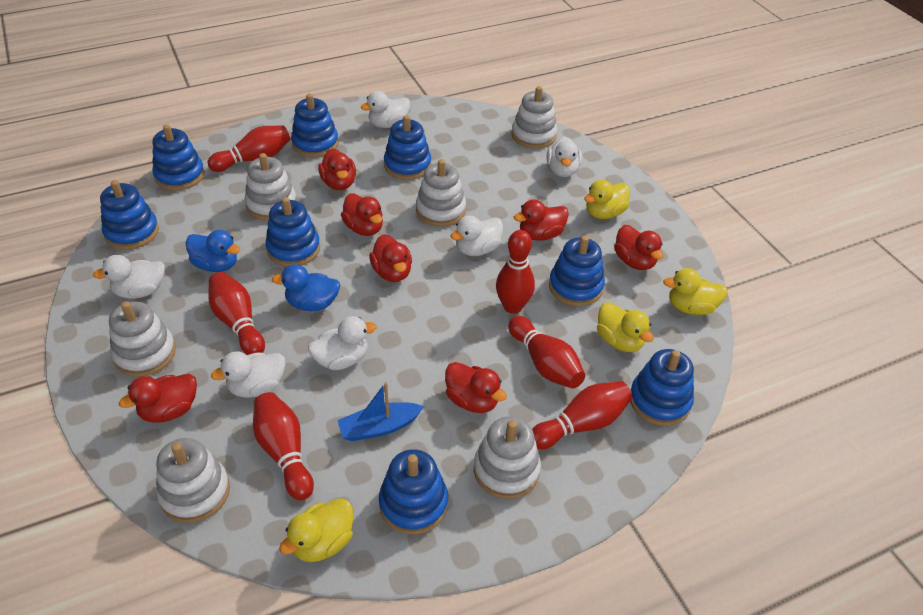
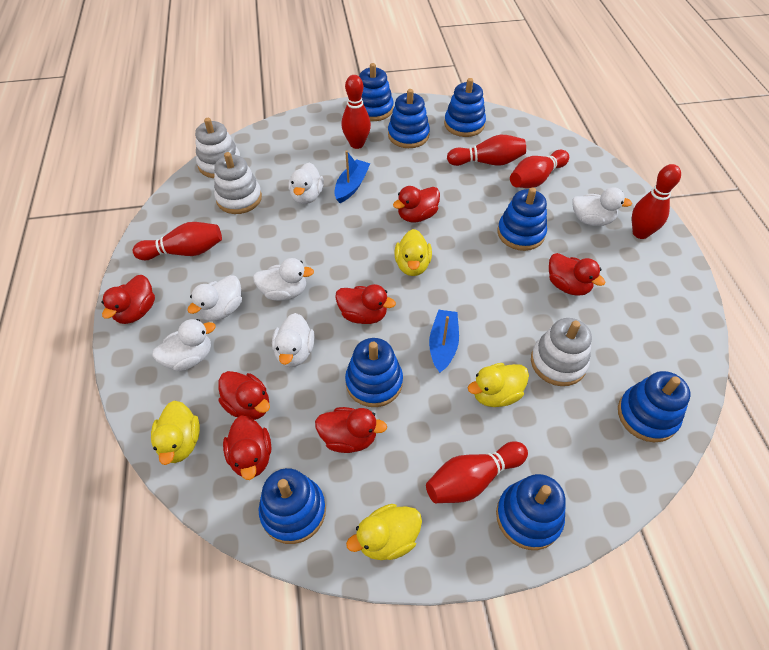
blue boat: 1 -> 2
blue duck: 2 -> 0
white stacking toy: 6 -> 3

